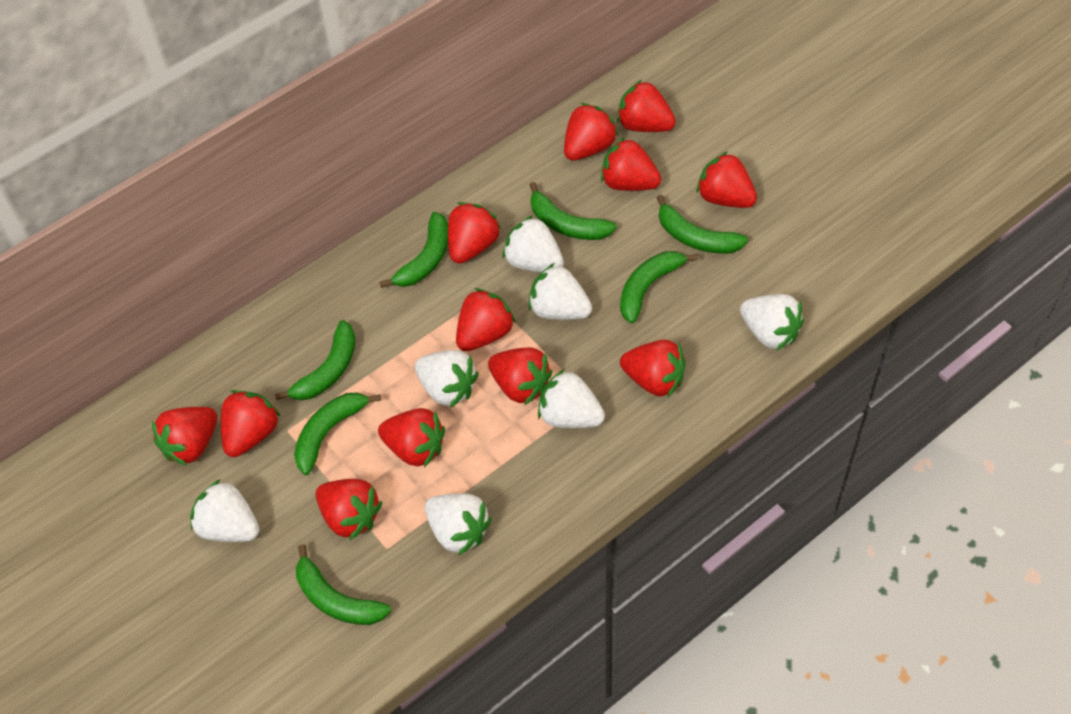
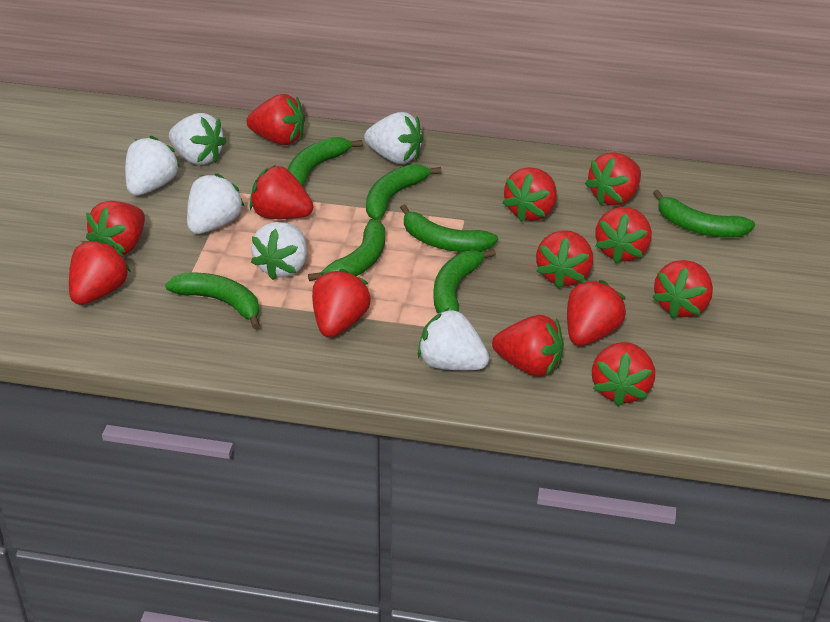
red strawberry: 12 -> 13
white strawberry: 7 -> 6

